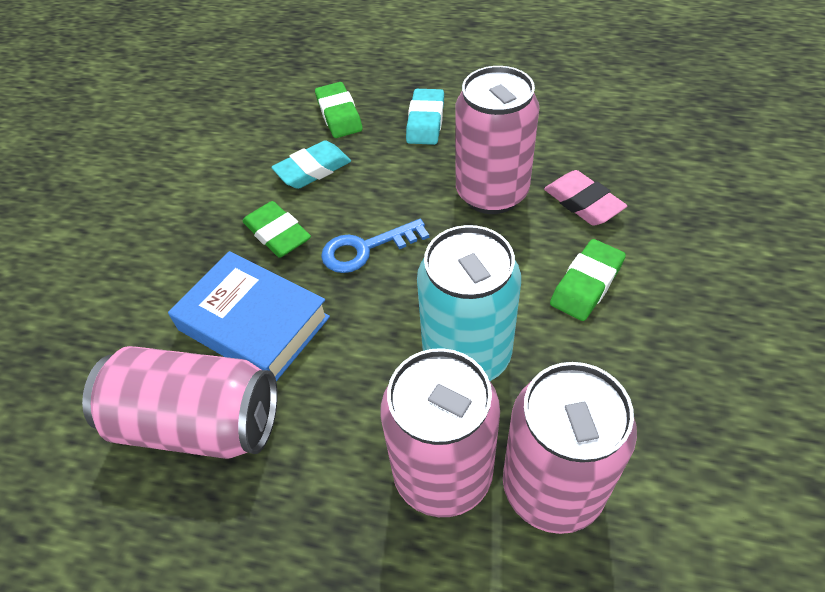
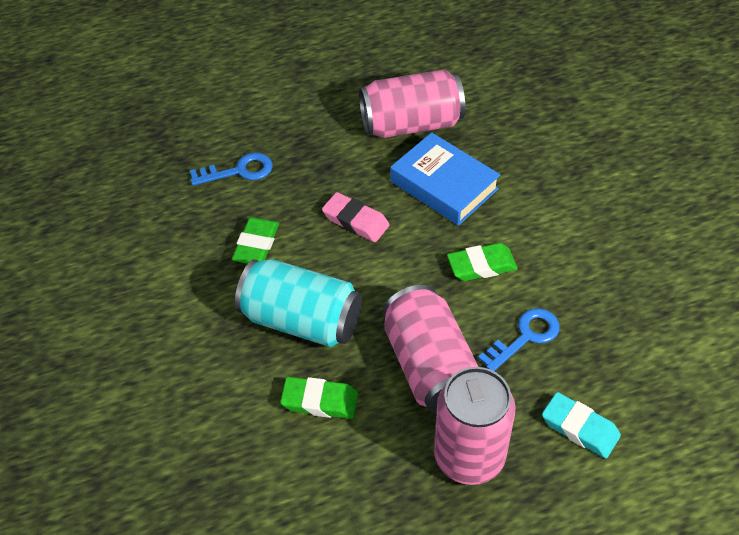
blue key: 1 -> 2
pink can: 4 -> 3
turquoise eraser: 2 -> 1

